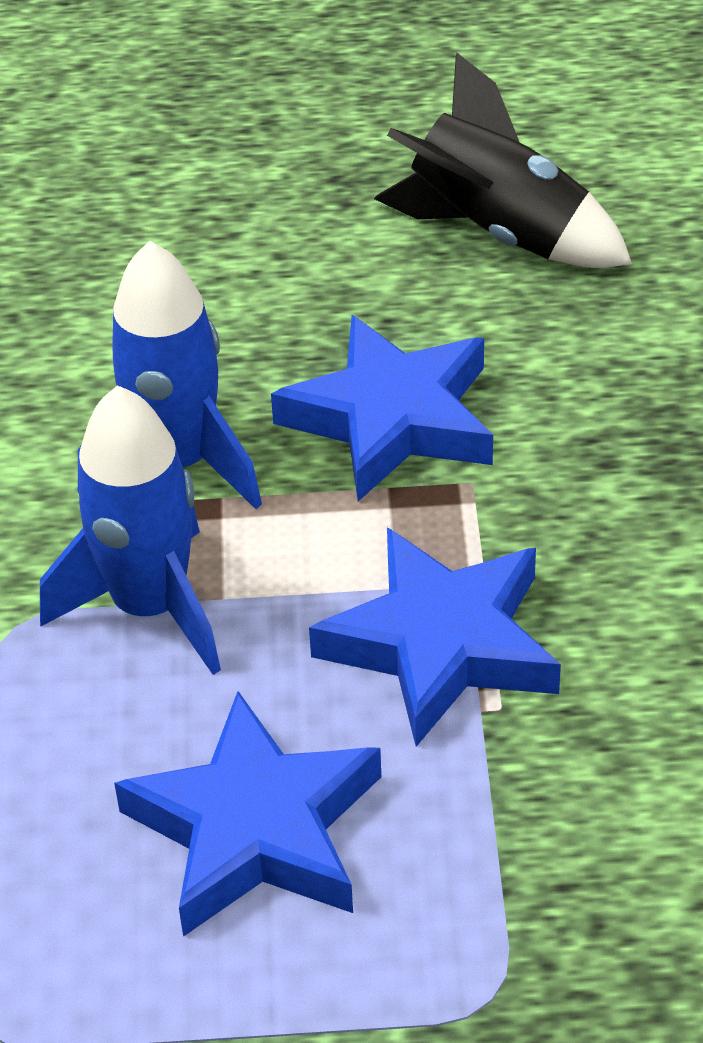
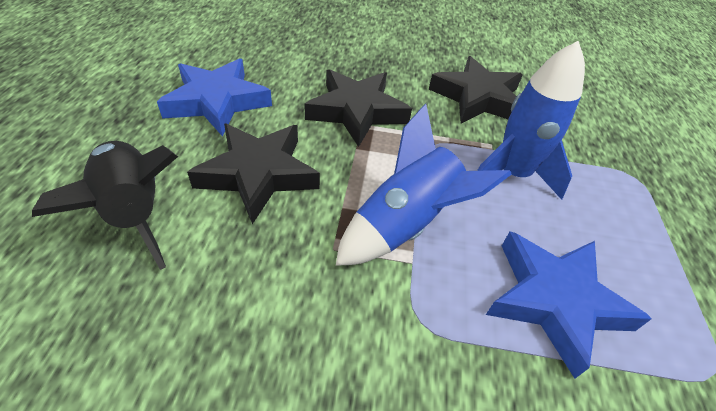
black star: 0 -> 3
blue star: 3 -> 2

